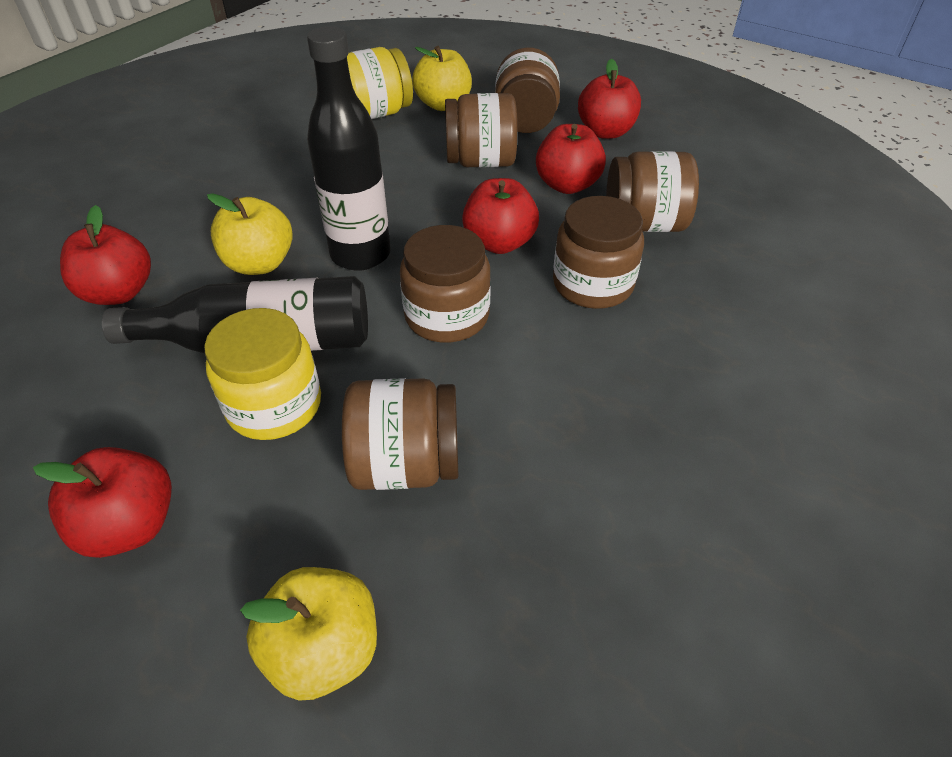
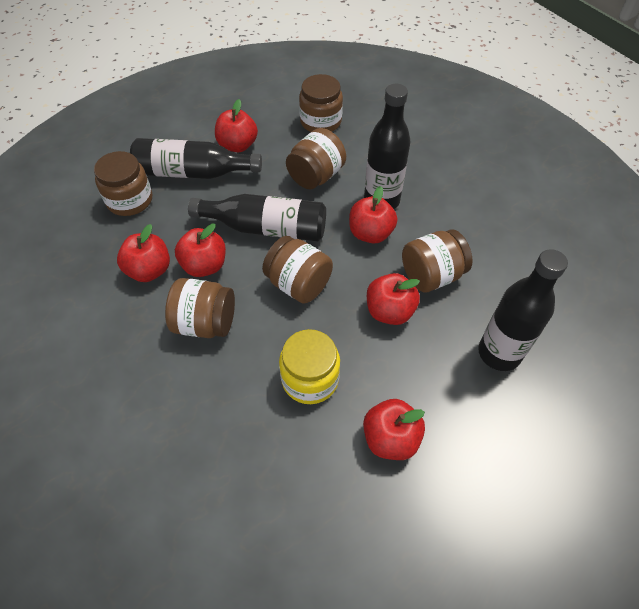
black bottle: 2 -> 4
red apple: 5 -> 6
yellow apple: 3 -> 0
yellow jar: 2 -> 1

